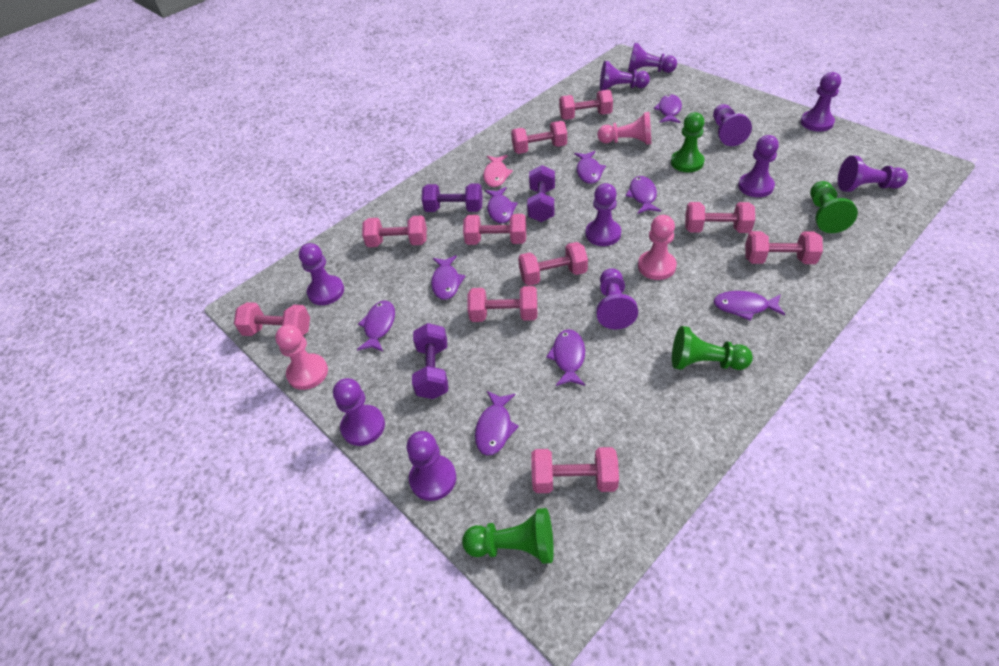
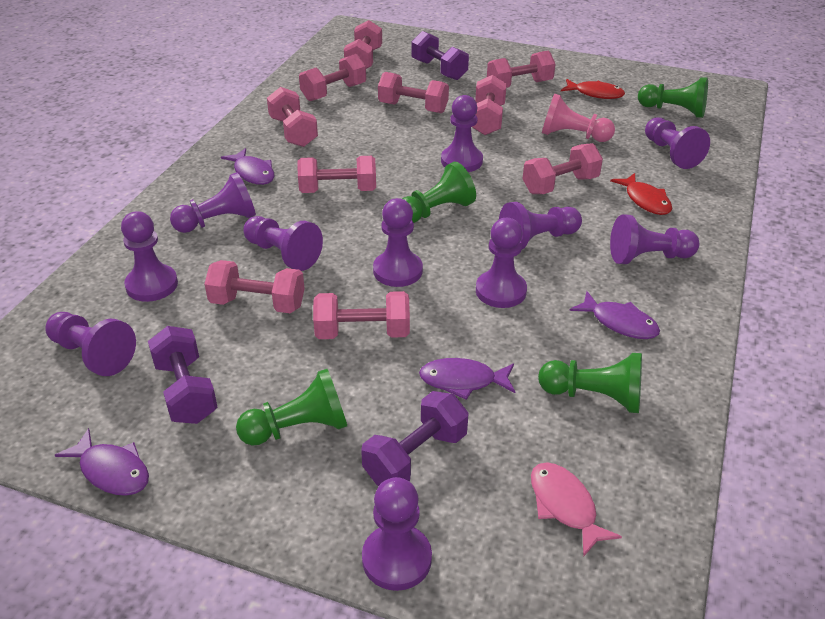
pink pawn: 3 -> 1
purple fish: 9 -> 4
red fish: 0 -> 2

